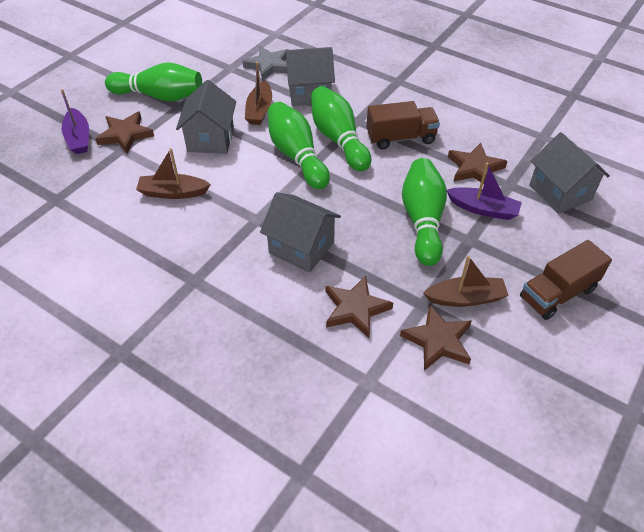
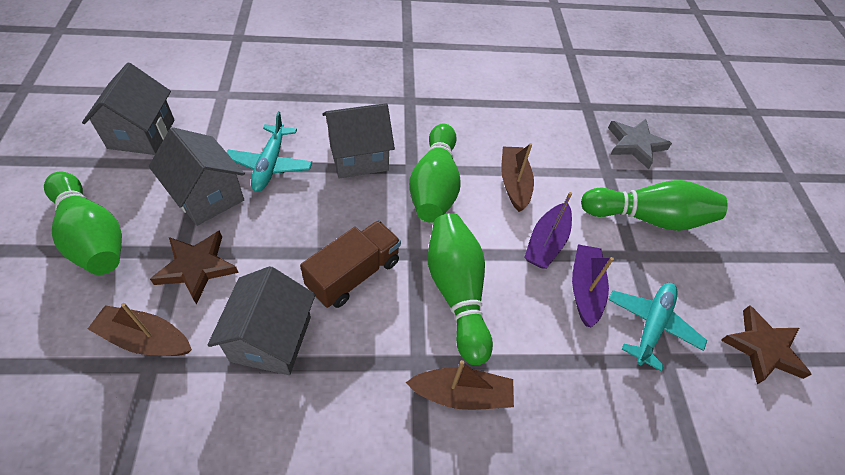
brown star: 4 -> 2
brown truck: 2 -> 1
turquoise plane: 0 -> 2

